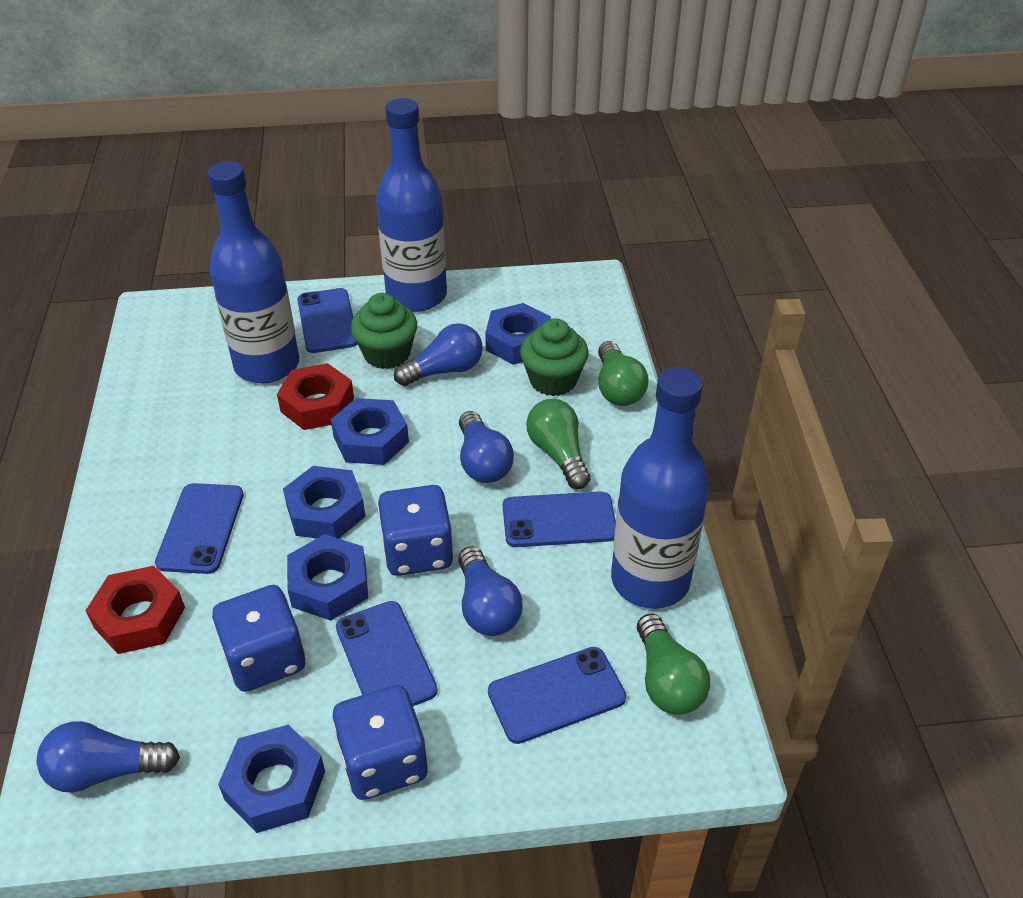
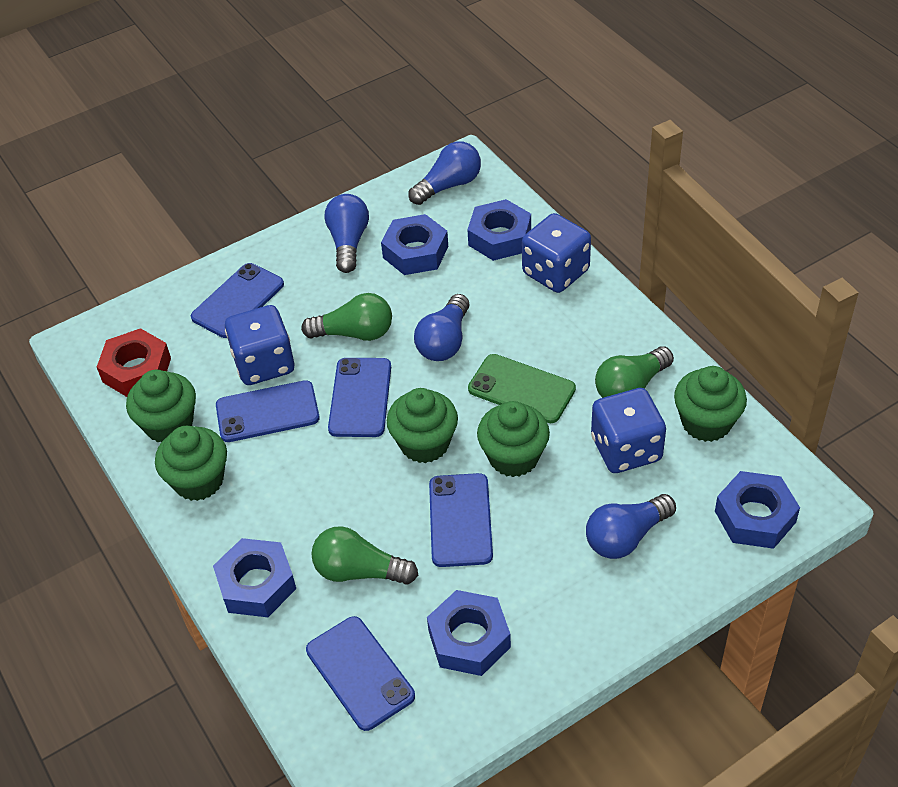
blue bottle: 3 -> 0
green cupcake: 2 -> 5
green phone: 0 -> 1
red nut: 2 -> 1

